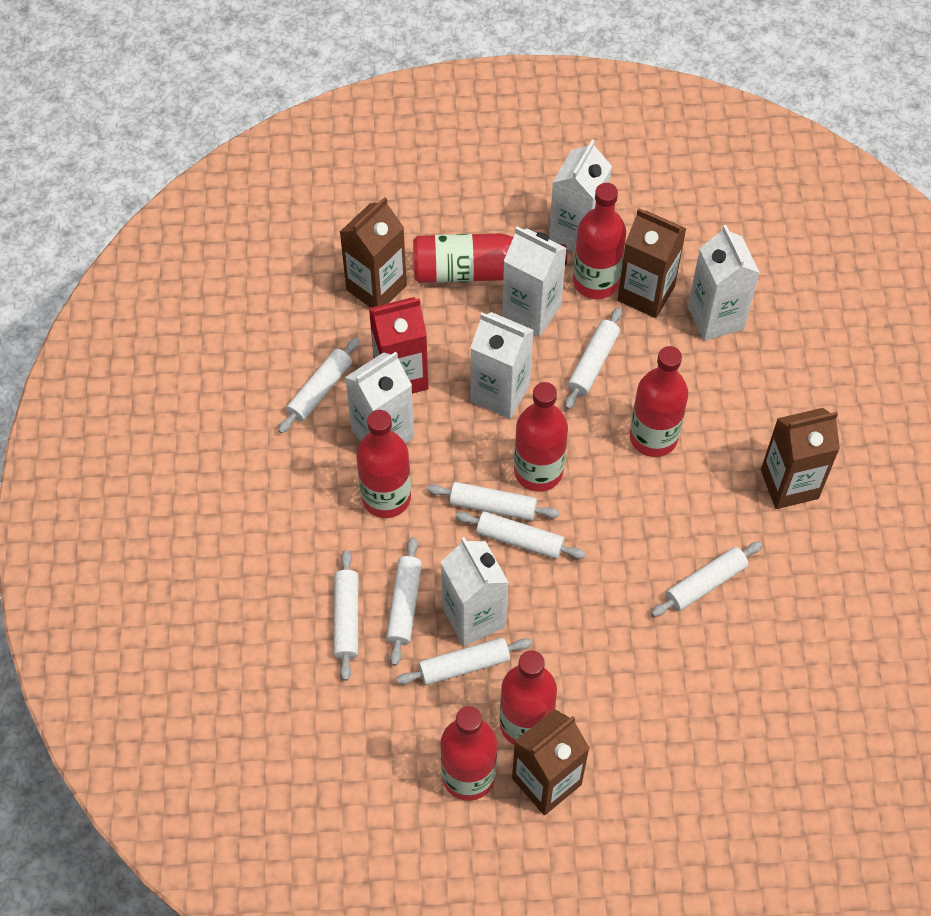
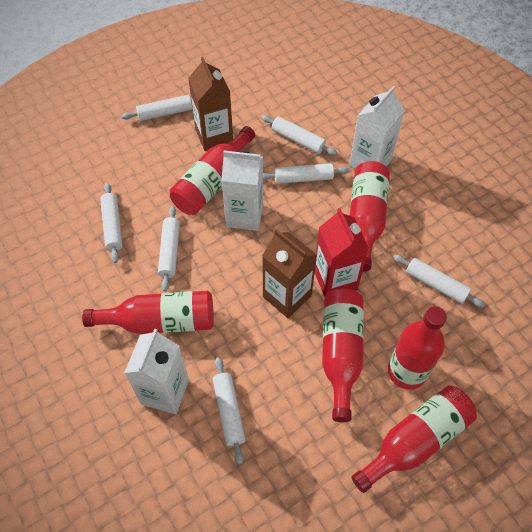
brown carton: 4 -> 2
red bottle: 7 -> 6
white carton: 6 -> 3
white rolling pin: 8 -> 7

